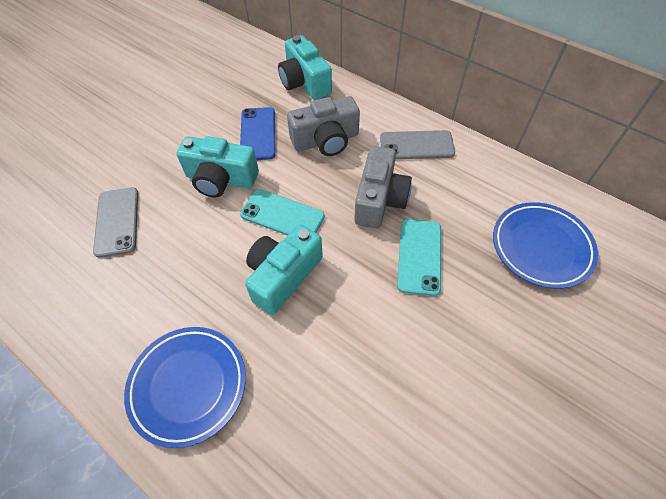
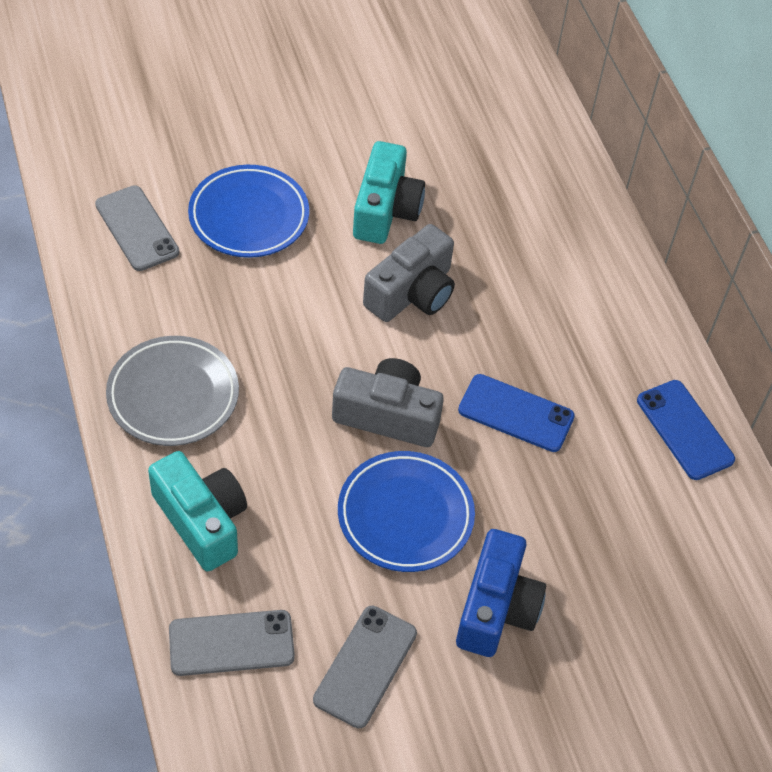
blue camera: 0 -> 1
blue phone: 1 -> 2
grey phone: 2 -> 3
grey plate: 0 -> 1
turquoise camera: 3 -> 2
turquoise phone: 2 -> 0

